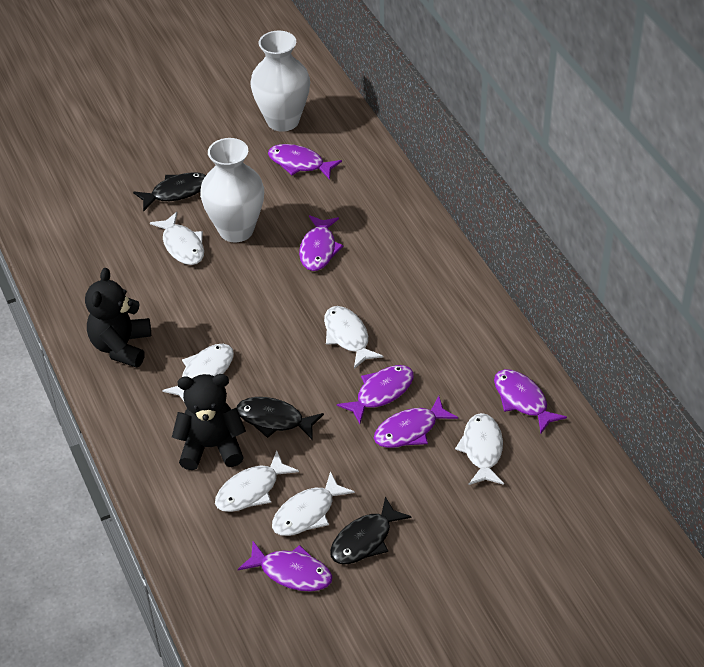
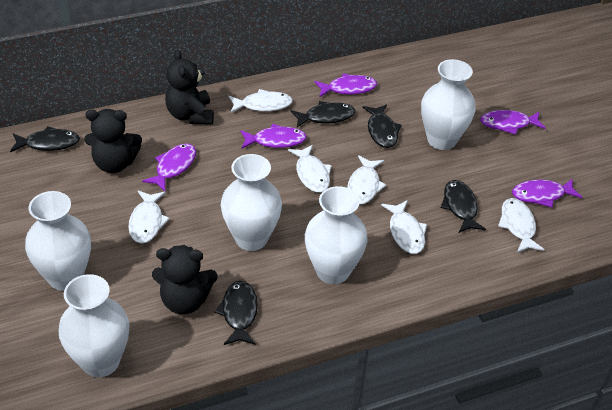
black fish: 3 -> 5
black teddy bear: 2 -> 3
purple fish: 6 -> 5
white vase: 2 -> 5

